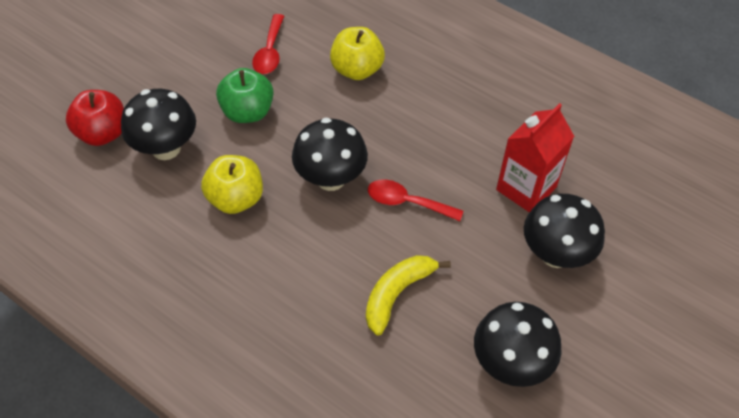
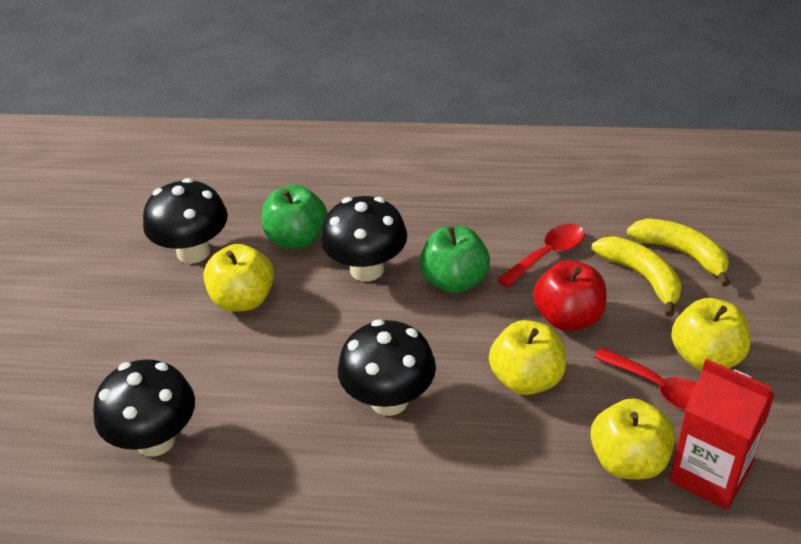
green apple: 1 -> 2
yellow apple: 2 -> 4
yellow banana: 1 -> 2

